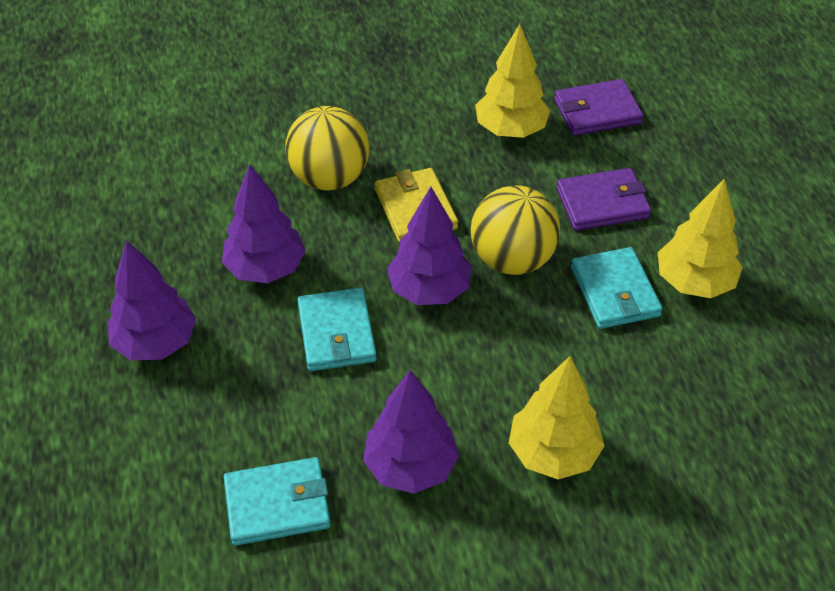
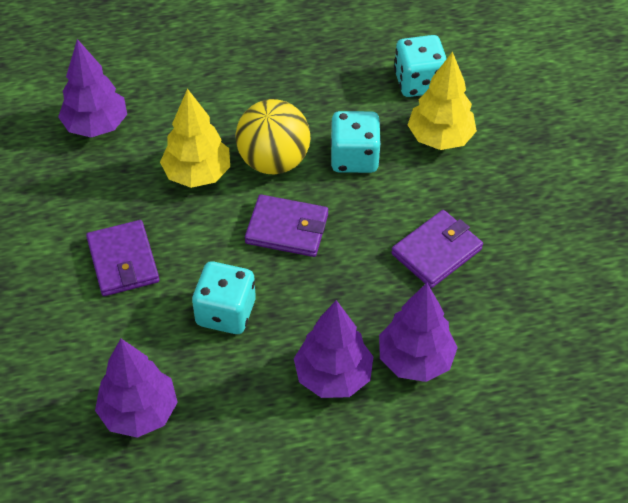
purple wallet: 2 -> 3
turquoise dice: 0 -> 3
turquoise wallet: 3 -> 0
yellow ball: 2 -> 1
yellow tree: 3 -> 2
yellow wallet: 1 -> 0

